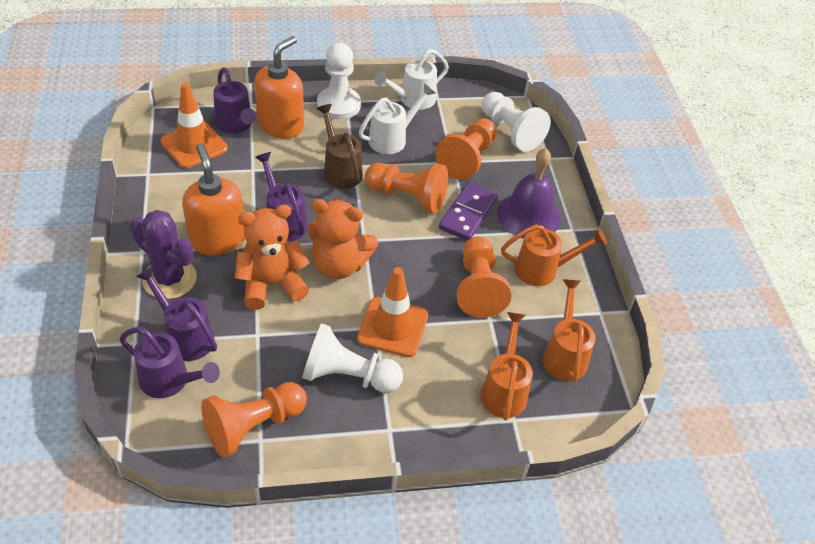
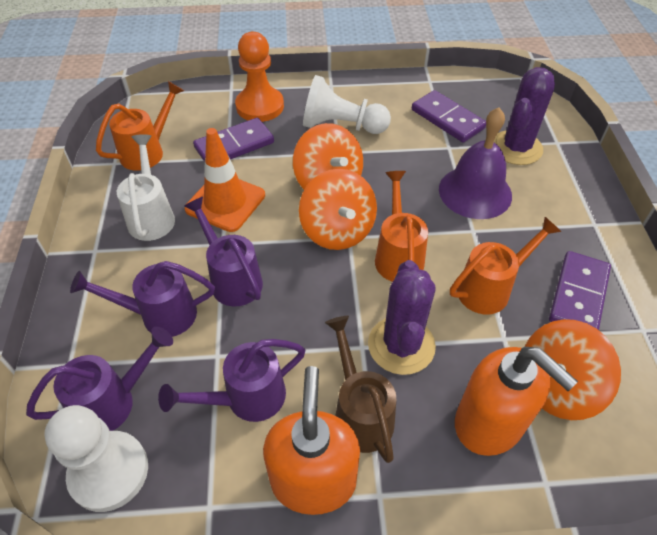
orange pawn: 4 -> 1
orange spinning top: 0 -> 3
orange teddy bear: 2 -> 0
orange traffic cone: 2 -> 1
purple cactus: 1 -> 2
purple domino: 1 -> 3
white pawn: 3 -> 2
white watering can: 2 -> 1

